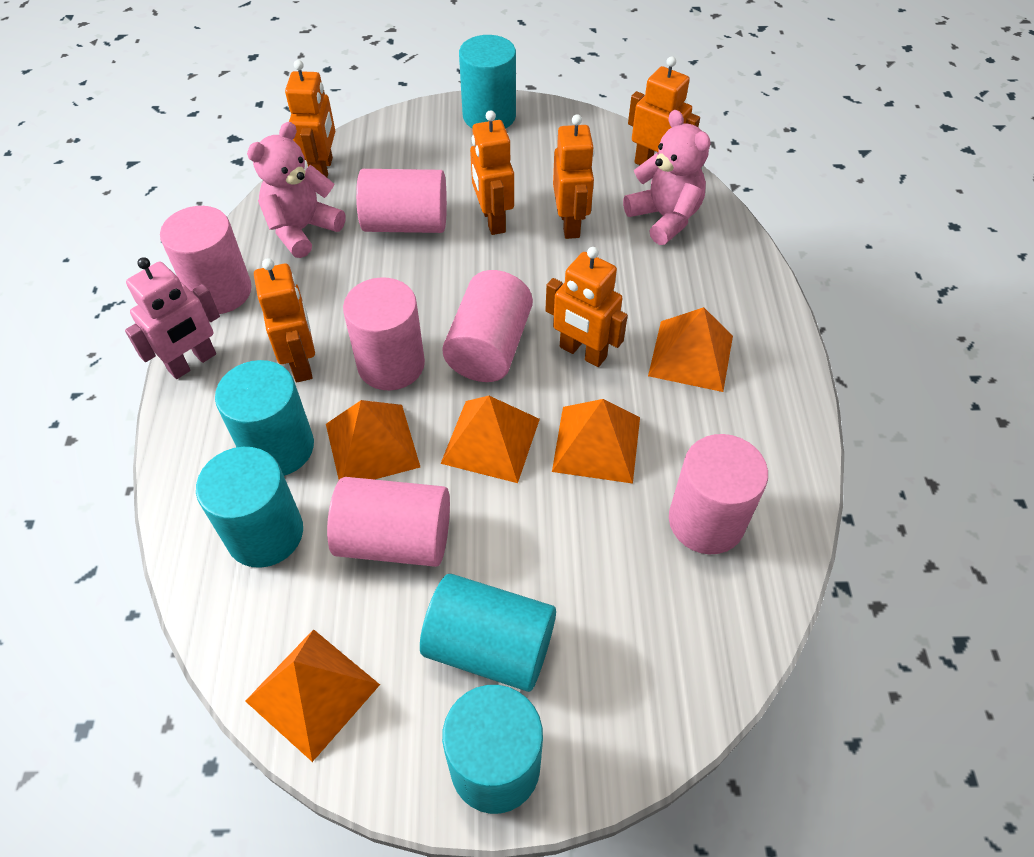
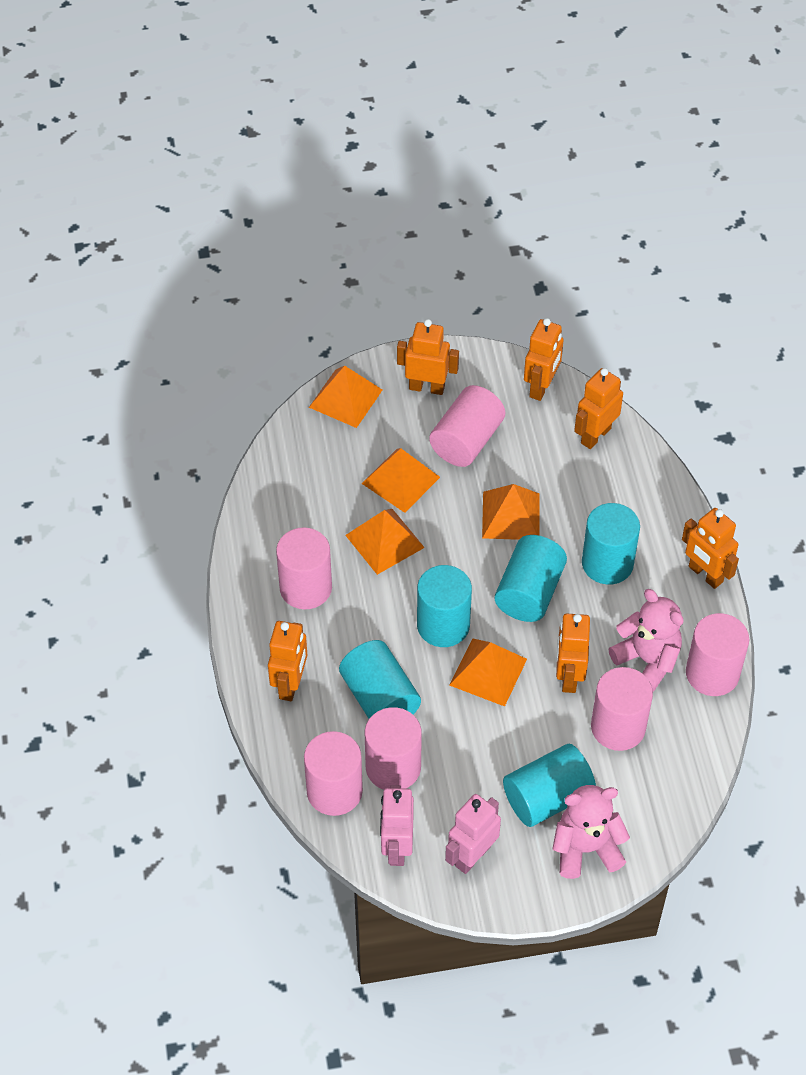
pink robot: 1 -> 2

